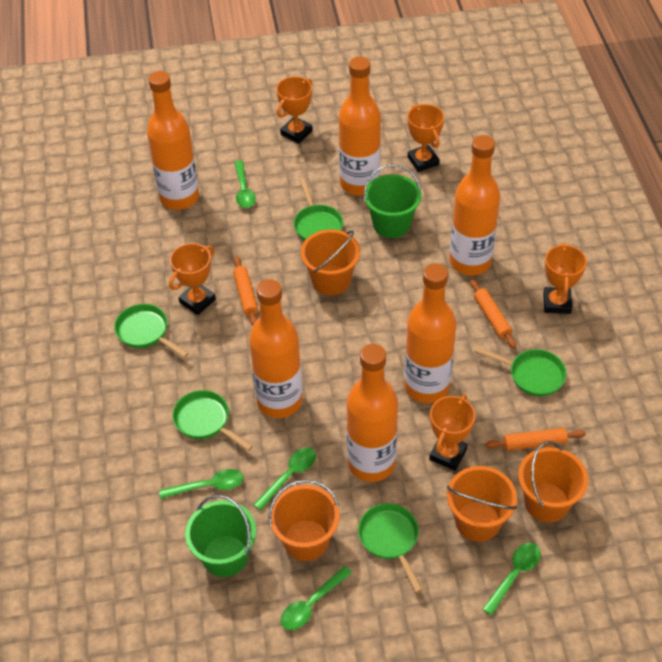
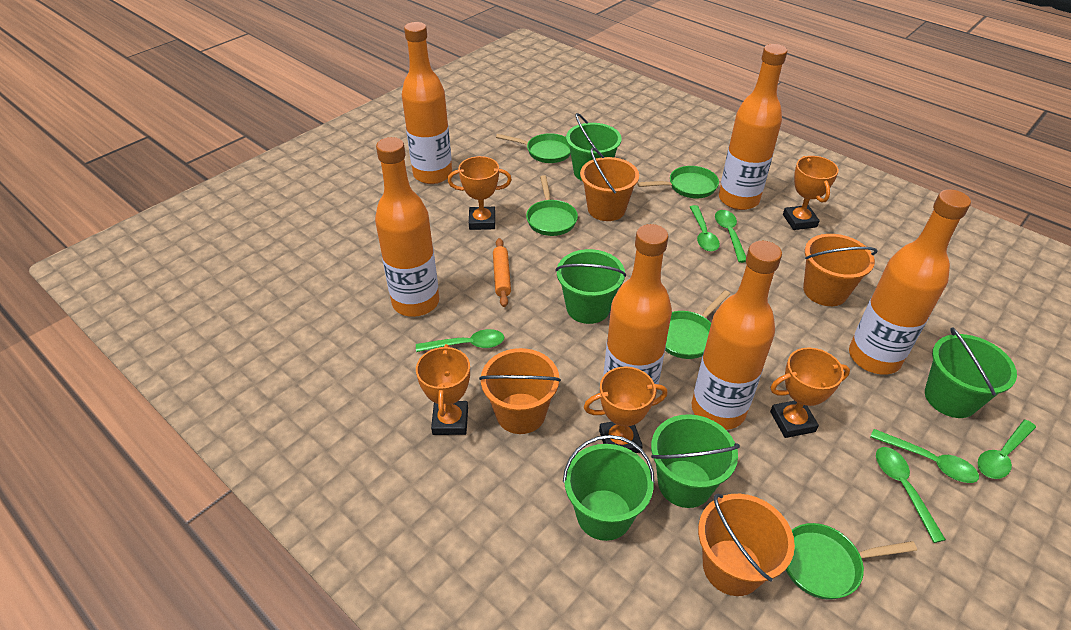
green bucket: 2 -> 5
green spoon: 5 -> 6
orange rolling pin: 3 -> 1

